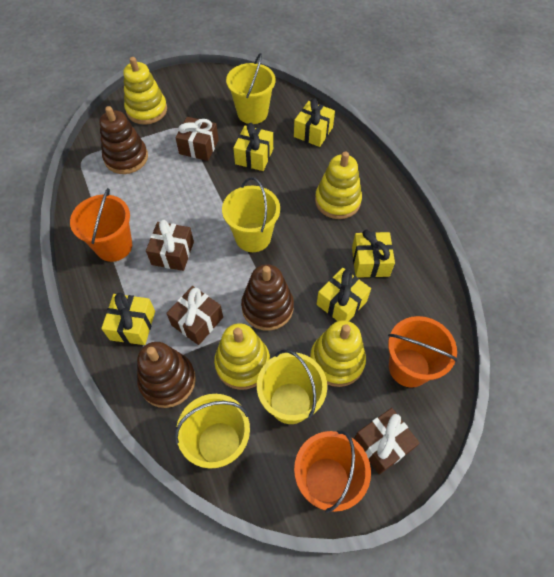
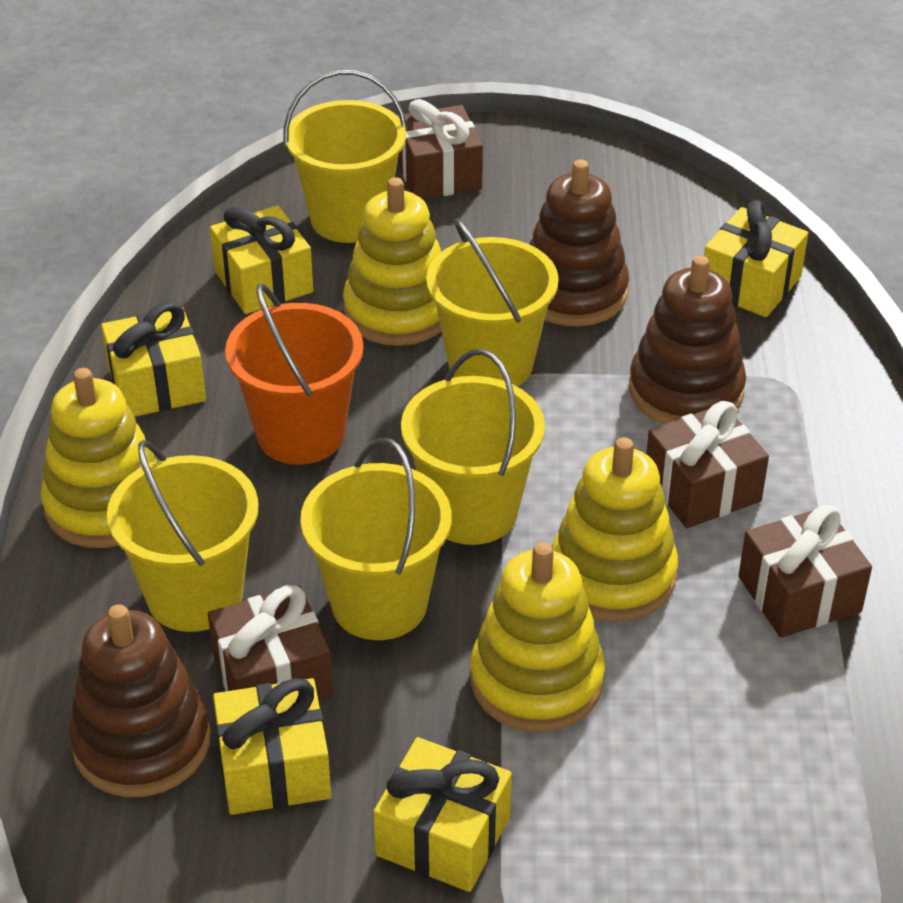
orange bucket: 3 -> 1
yellow bucket: 4 -> 5

